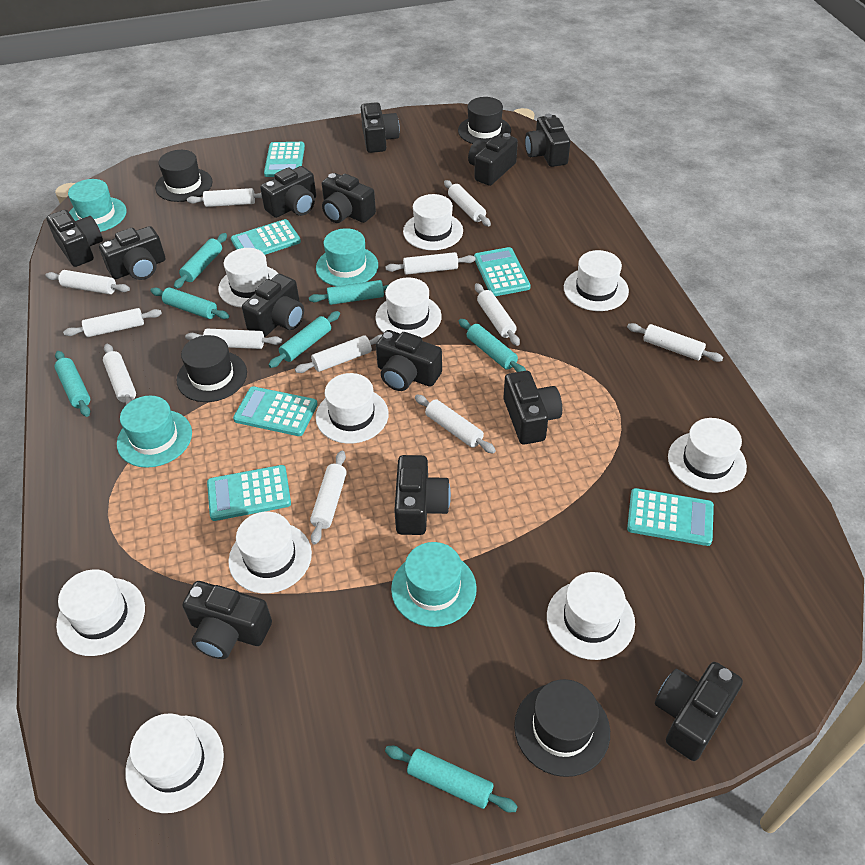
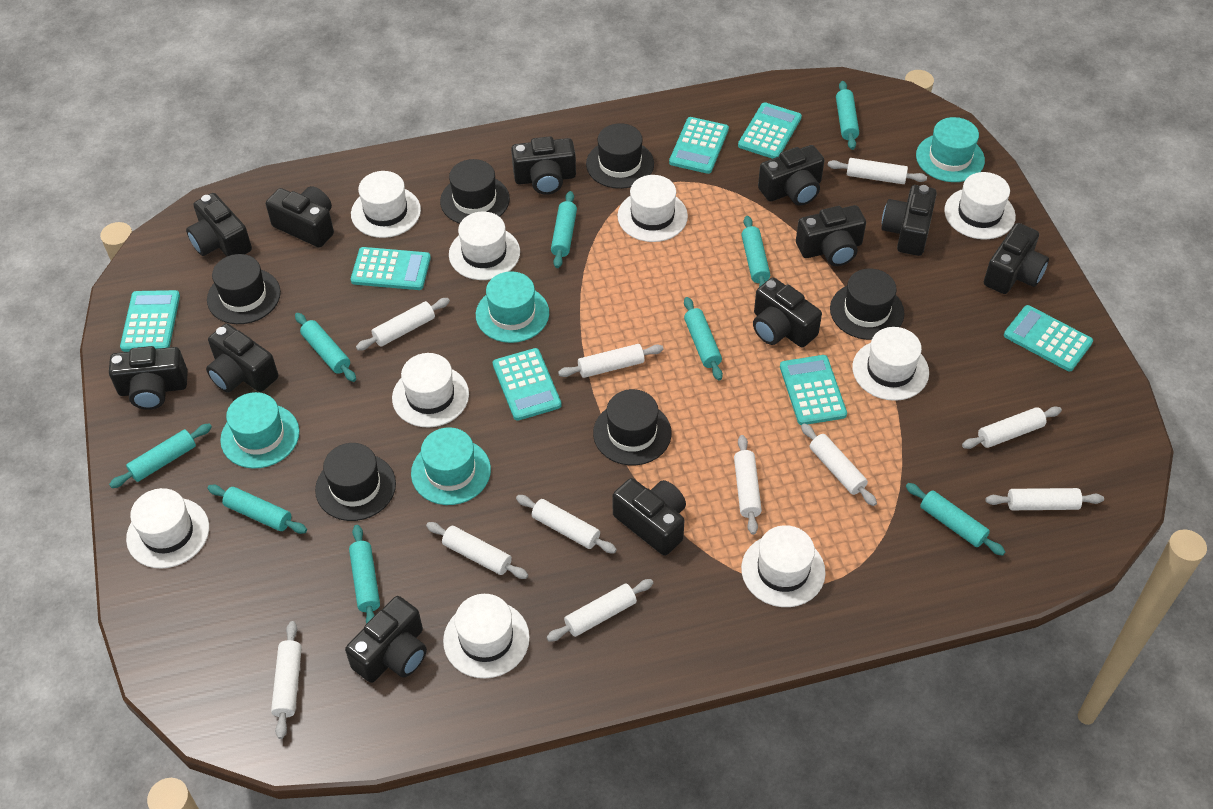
black camera: 13 -> 12
black hat: 4 -> 6
turquoise calculator: 6 -> 7
turquoise rolling pin: 7 -> 9
white hat: 10 -> 9
white rolling pin: 12 -> 11

